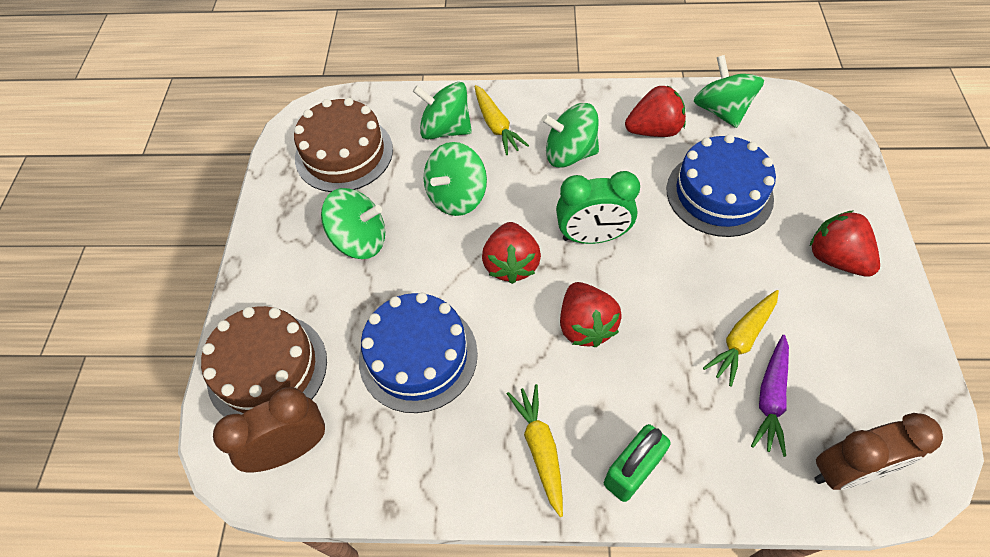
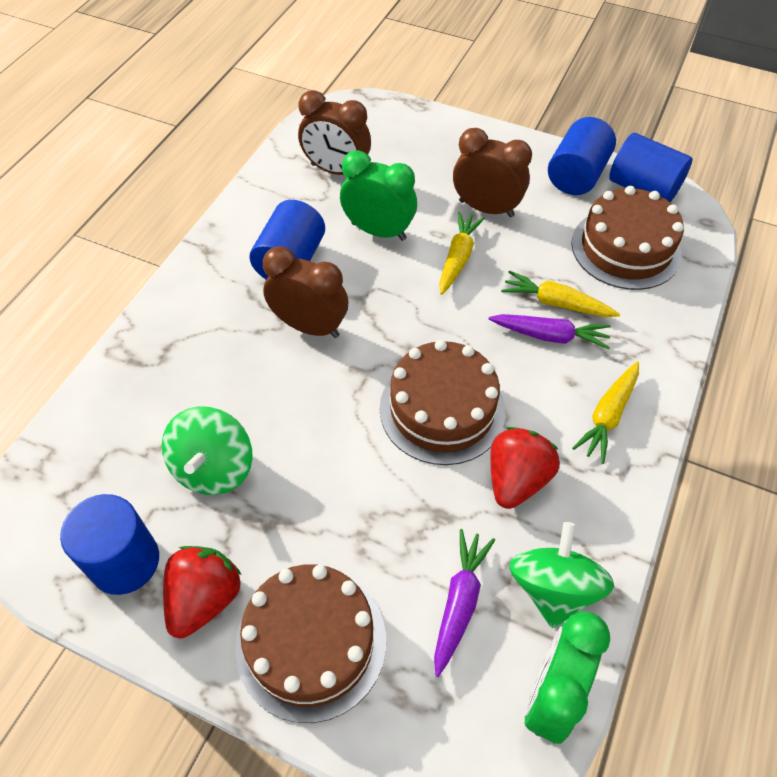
blue cake: 2 -> 0
blue cylinder: 0 -> 4
brown cake: 2 -> 3
brown clock: 2 -> 3
green clock: 1 -> 2
green padlock: 1 -> 0
green spinning top: 5 -> 2
purple carrot: 1 -> 2
red strawberry: 4 -> 2

